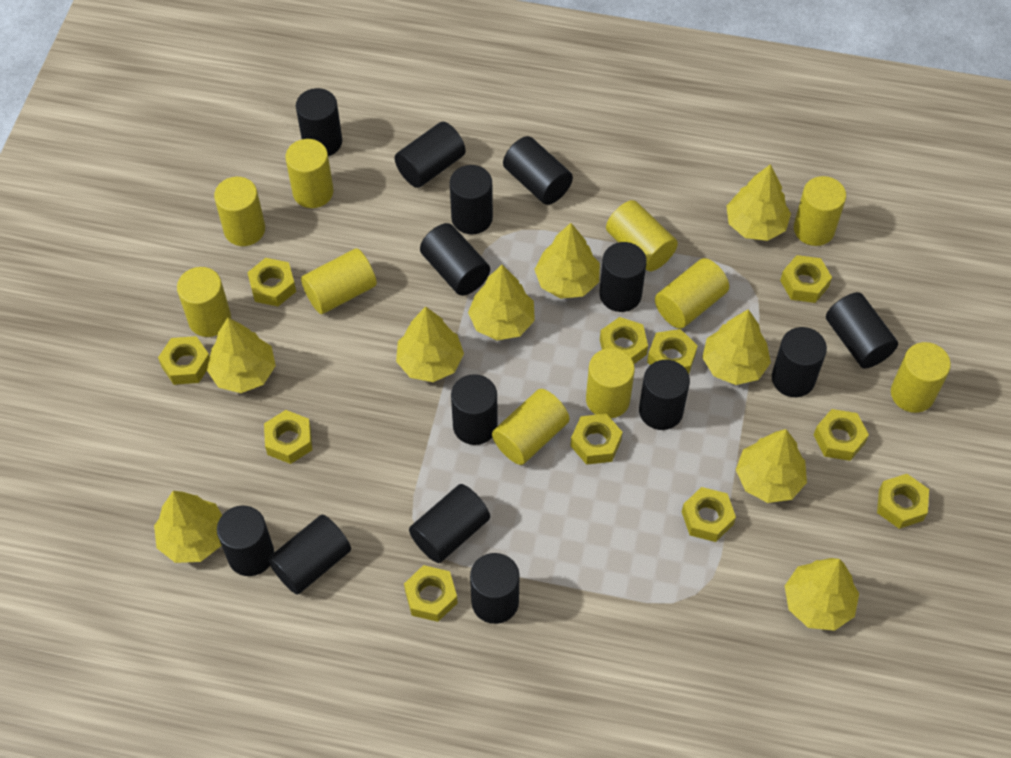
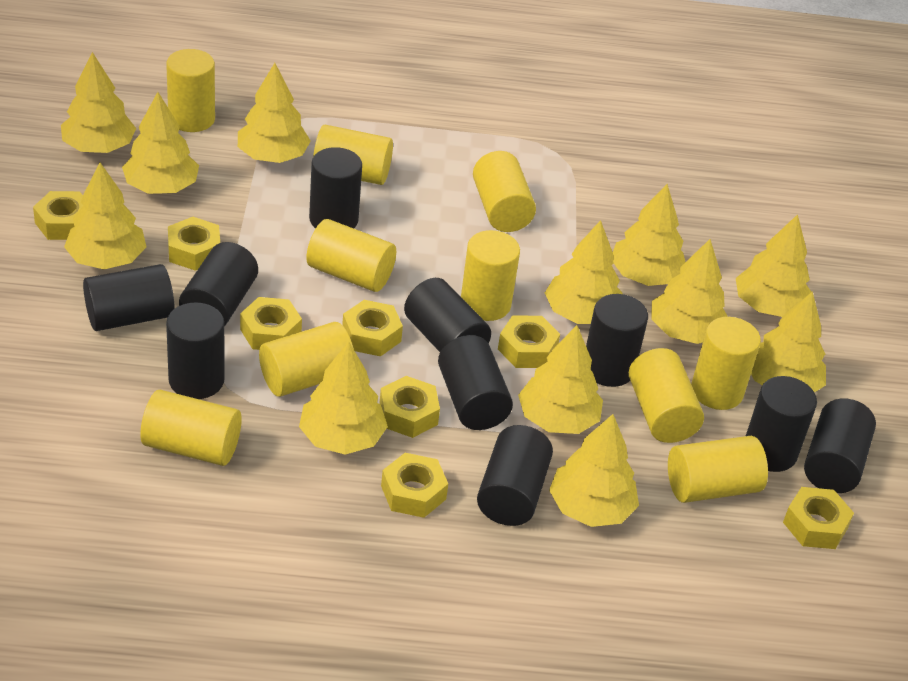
black cylinder: 14 -> 10
yellow nut: 11 -> 8
yellow tree: 9 -> 12

